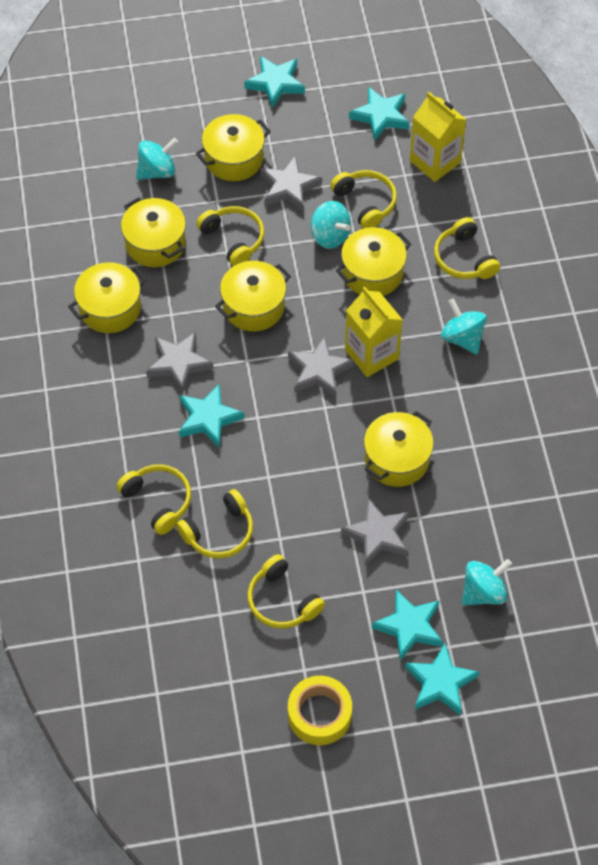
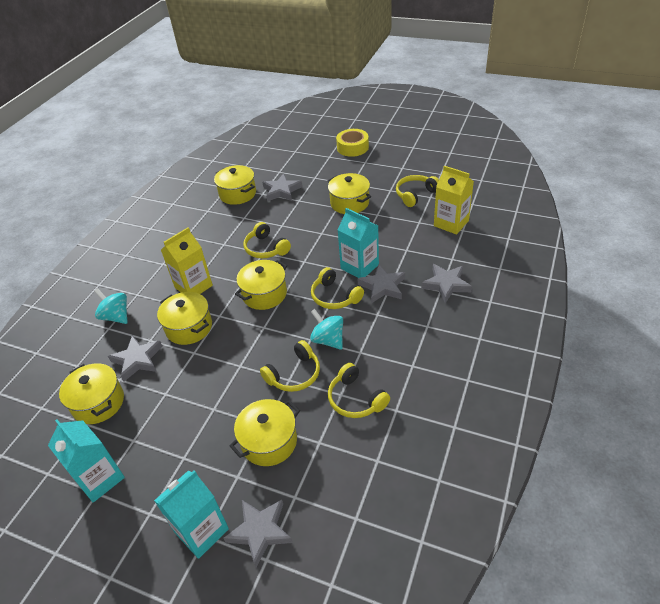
grey star: 4 -> 5
turquoise carton: 0 -> 3
turquoise spinning top: 4 -> 2
turquoise star: 5 -> 0
yellow headphones: 6 -> 5

